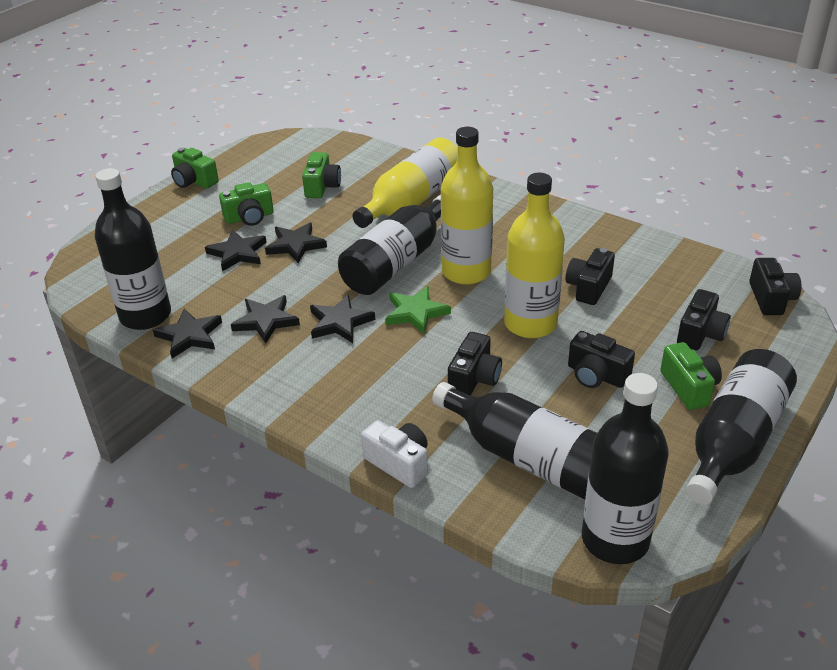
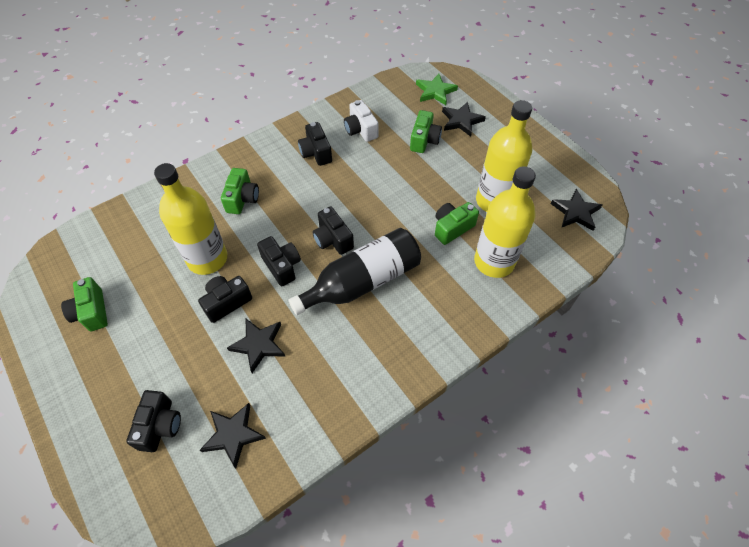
black bottle: 5 -> 1
black star: 5 -> 4

